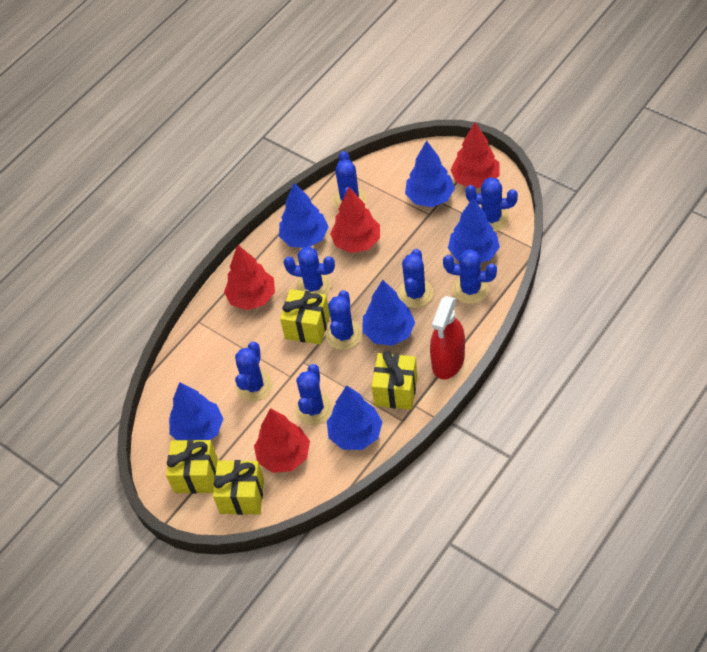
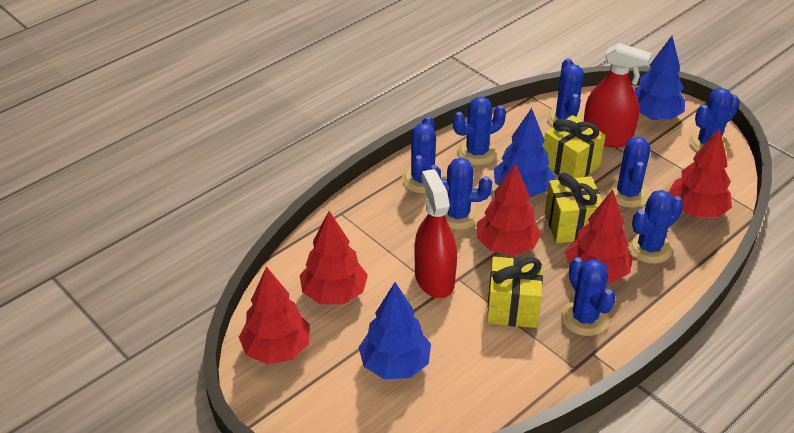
blue tree: 6 -> 3
red spray bottle: 1 -> 2
red tree: 4 -> 5
yellow gift: 4 -> 3

